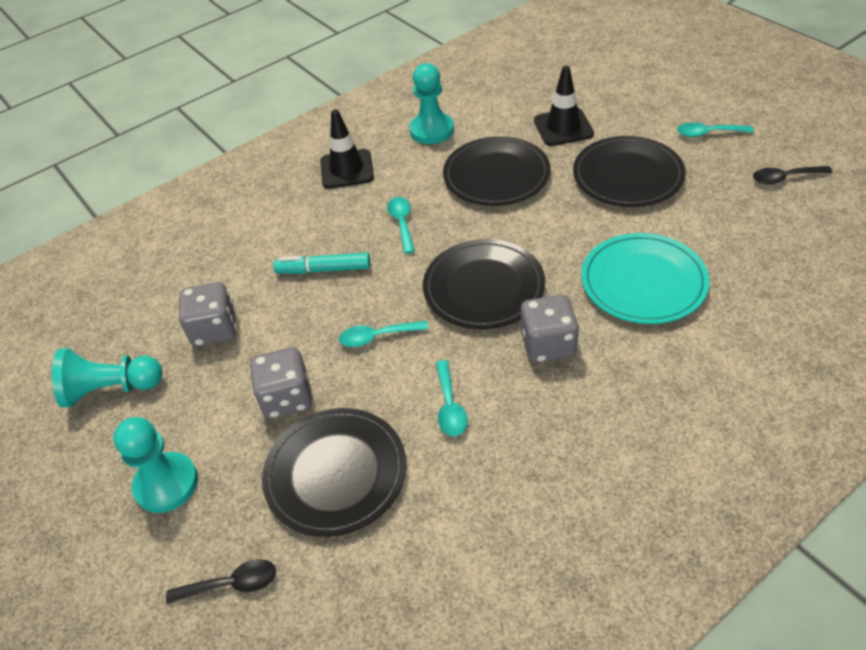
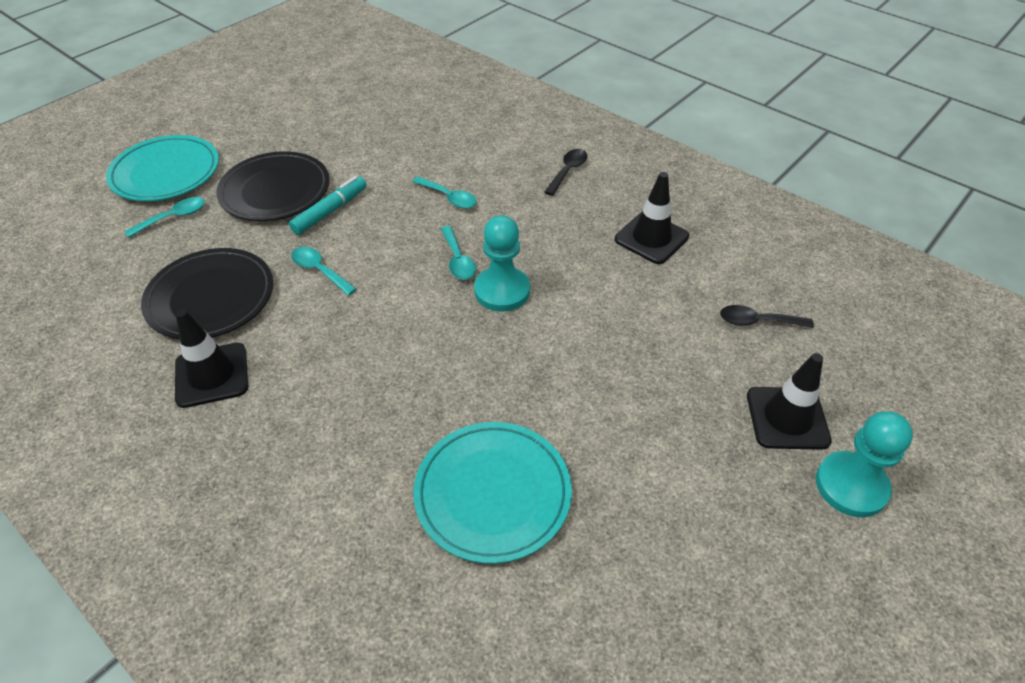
black plate: 4 -> 2
black traffic cone: 2 -> 3
grey dice: 3 -> 0
turquoise pawn: 3 -> 2
turquoise plate: 1 -> 2

